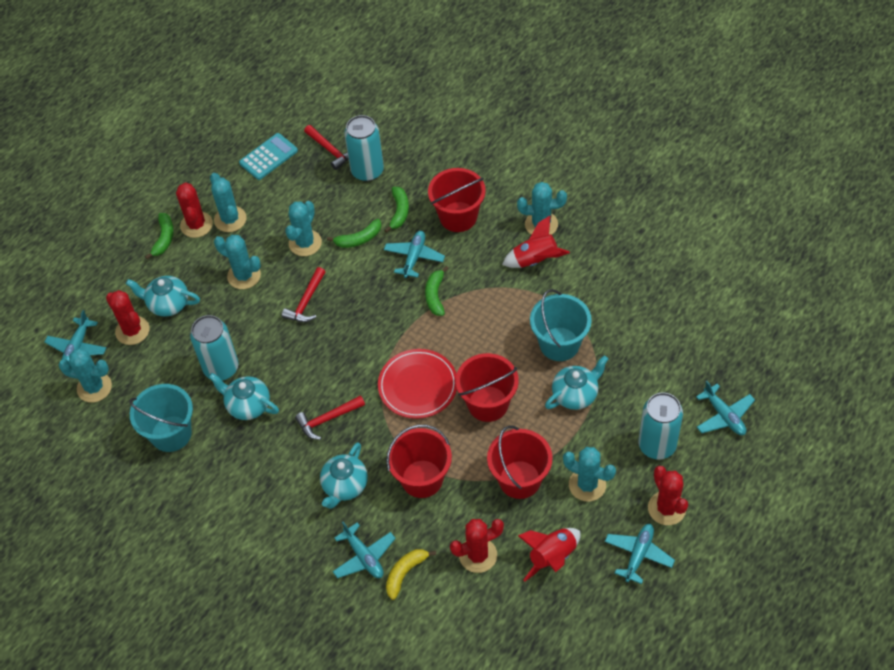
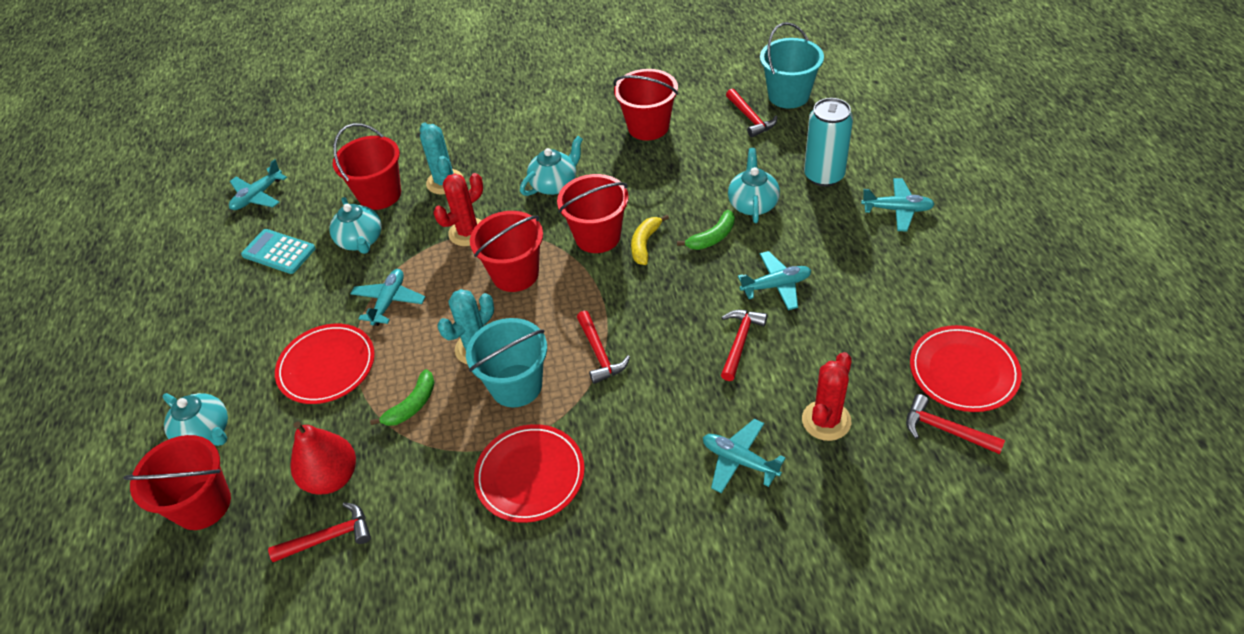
green banana: 4 -> 2
red bucket: 4 -> 5
red cactus: 4 -> 2
red hammer: 3 -> 5
red pear: 0 -> 1
red plate: 1 -> 3
red rocket: 2 -> 0
turquoise cactus: 6 -> 2
turquoise can: 3 -> 1

